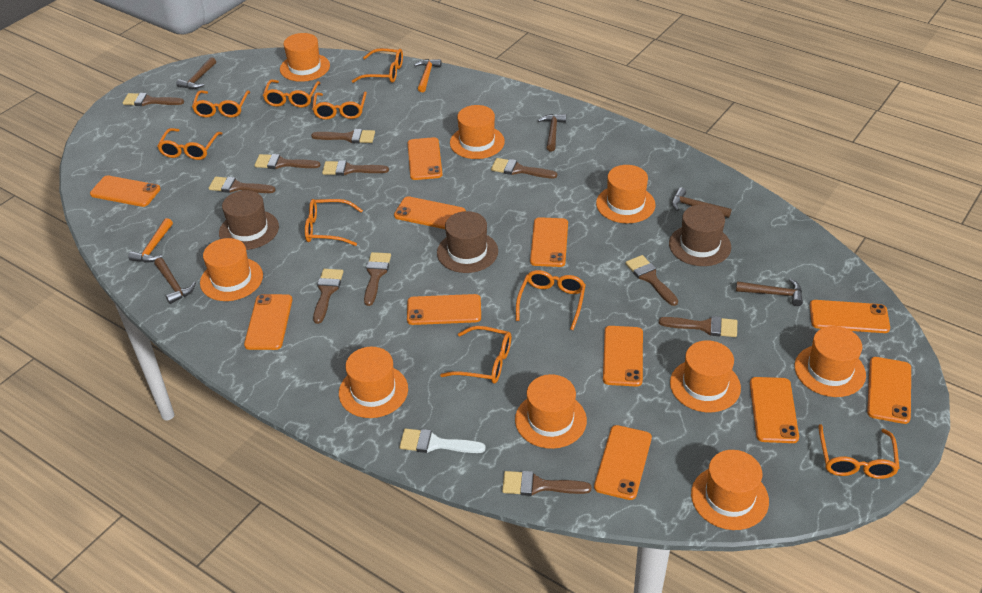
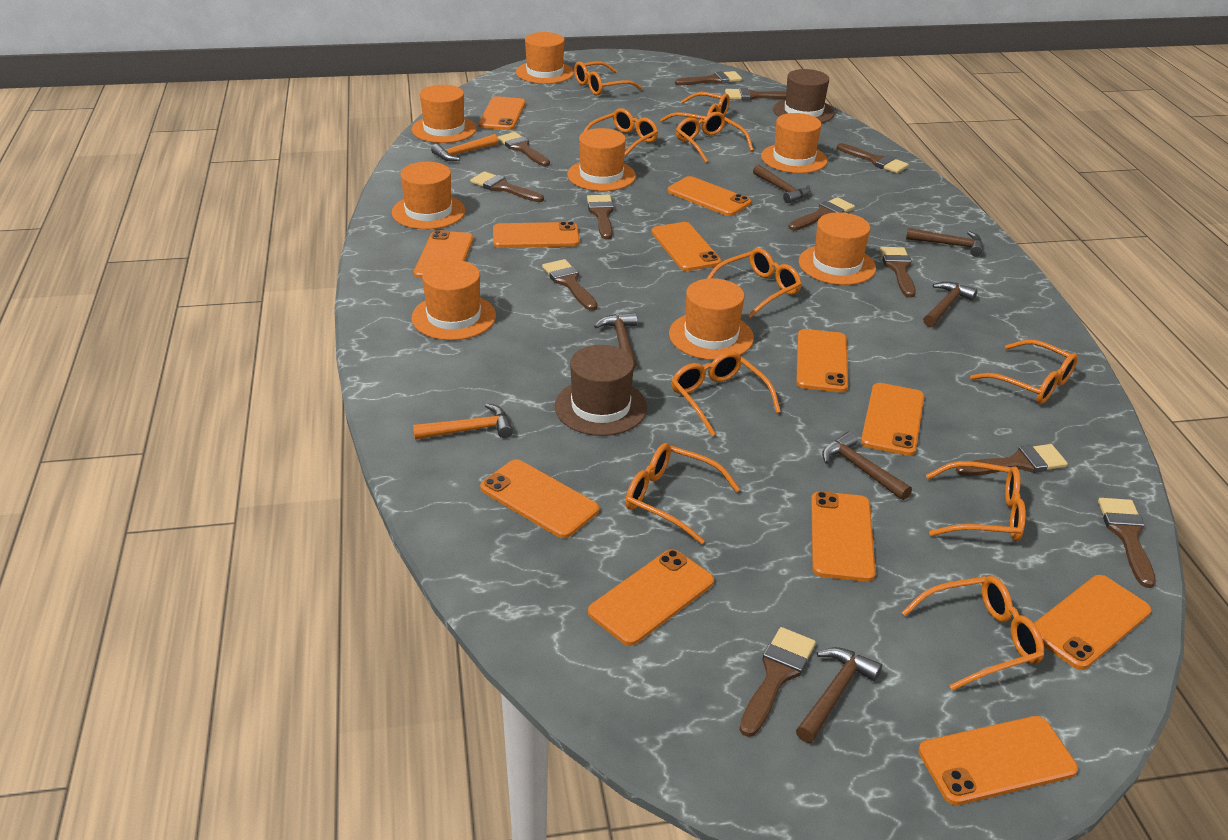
brown brush: 11 -> 12
brown hammer: 5 -> 6
brown hat: 3 -> 2
orange glasses: 9 -> 10
orange hat: 9 -> 8
orange phone: 11 -> 12
white brush: 1 -> 0

